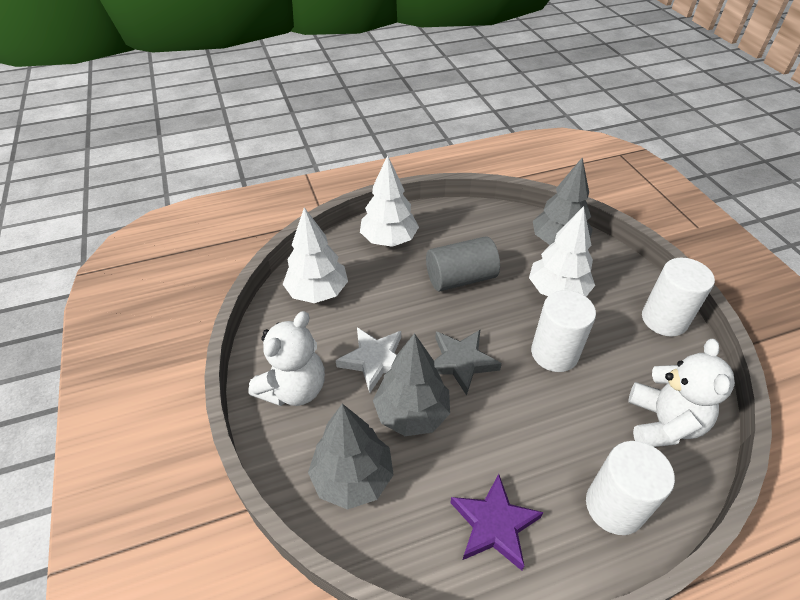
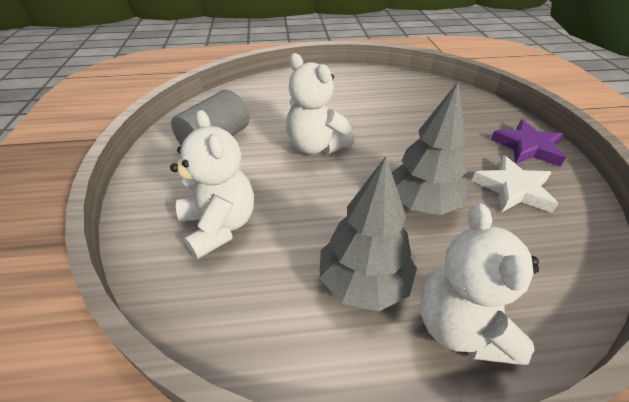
grey star: 1 -> 0
grey tree: 3 -> 2
white cylinder: 3 -> 0
white teddy bear: 2 -> 3
white tree: 3 -> 0

